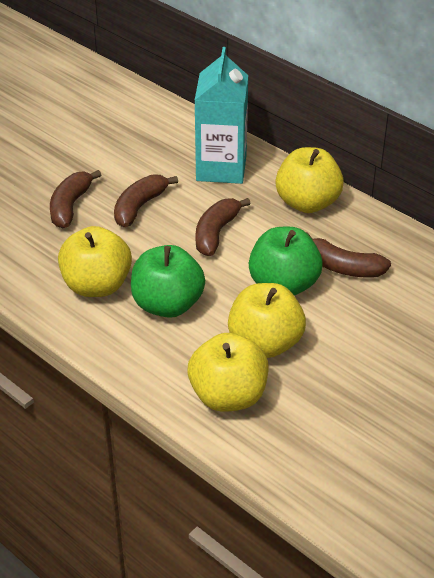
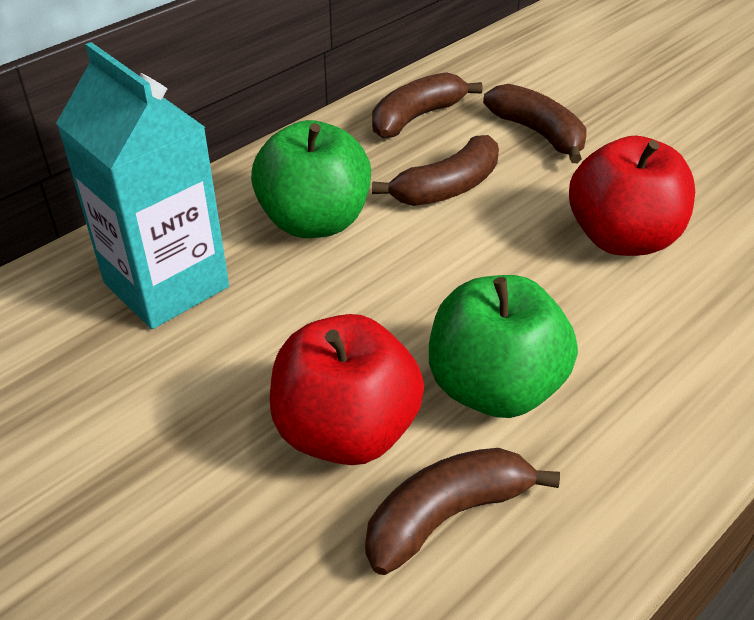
red apple: 0 -> 2
yellow apple: 4 -> 0

